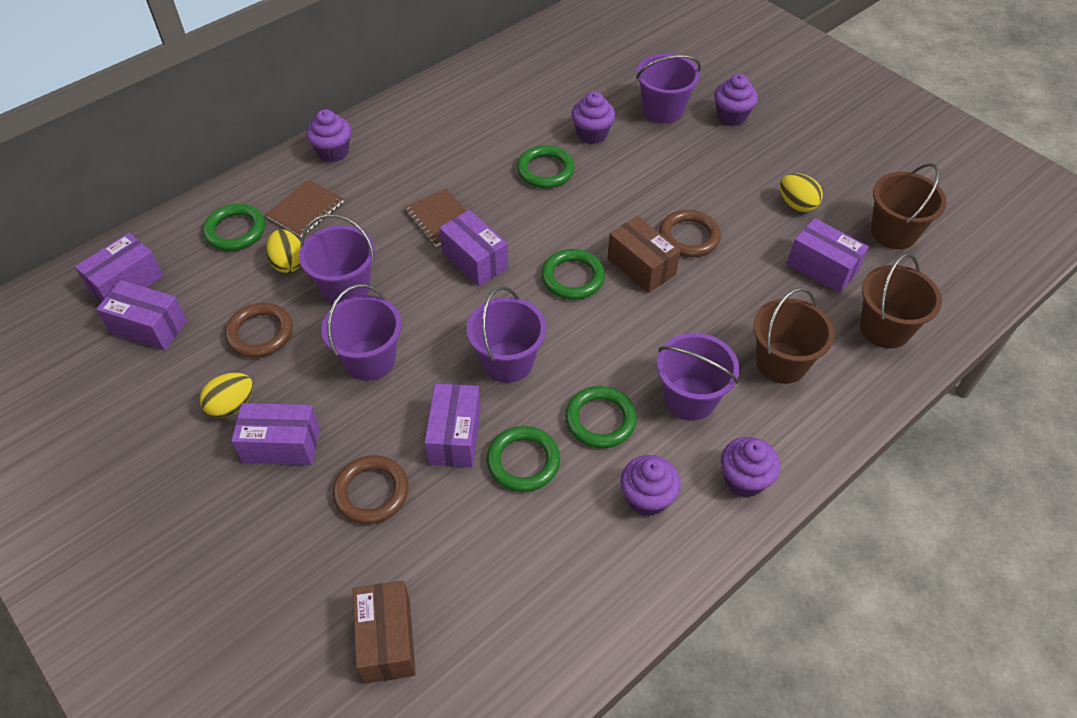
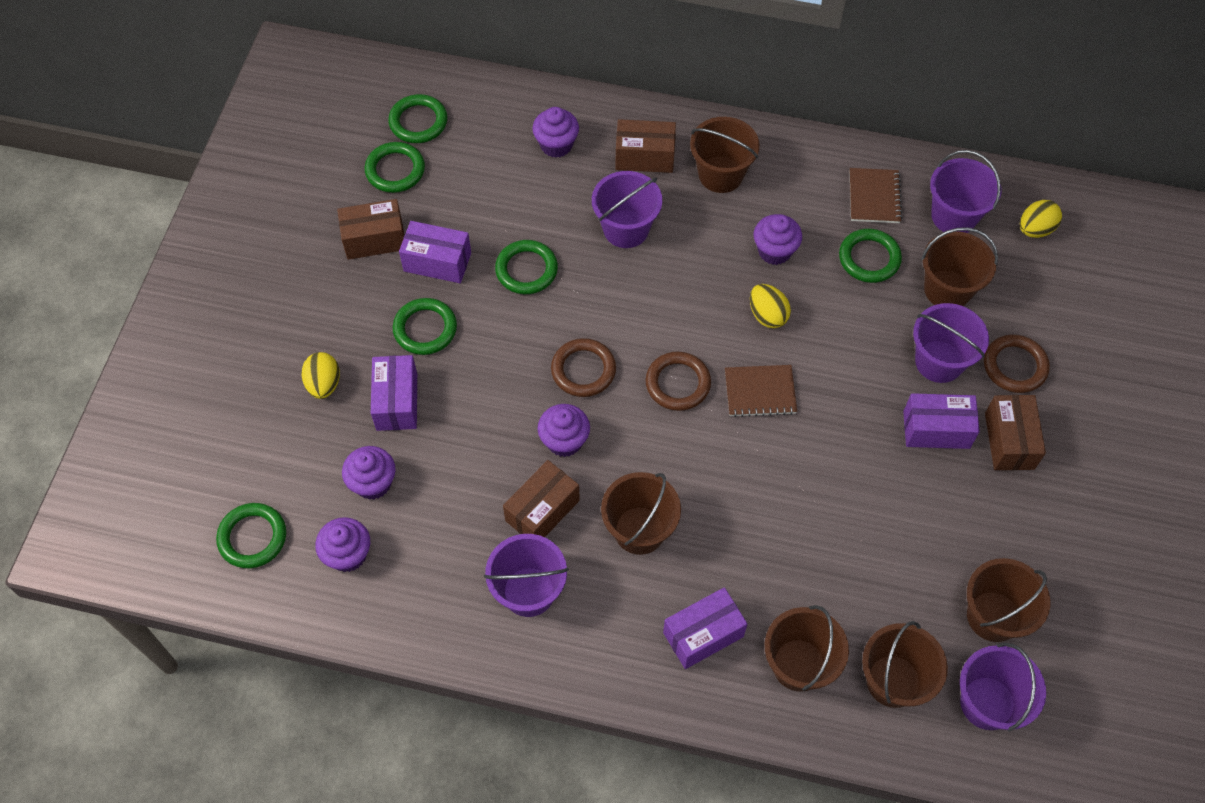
brown box: 2 -> 4
brown bucket: 3 -> 6
green ring: 5 -> 6
purple box: 6 -> 4

